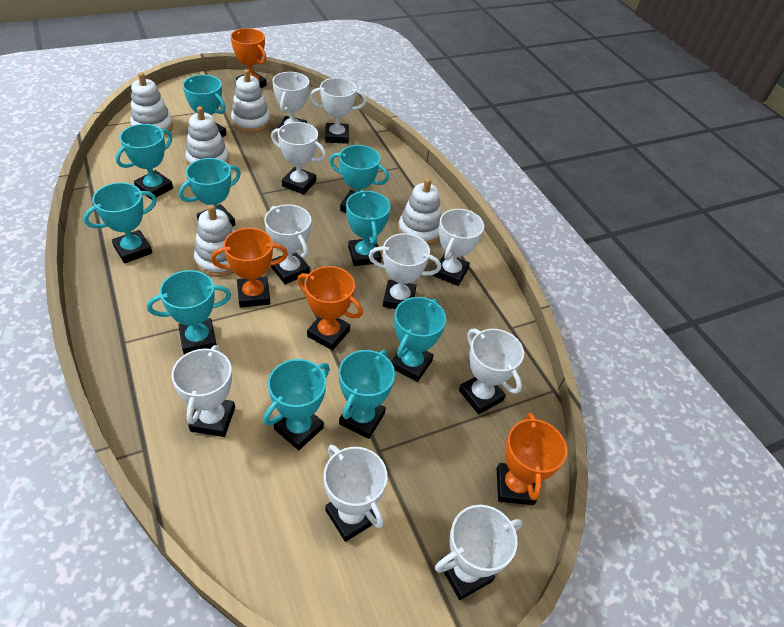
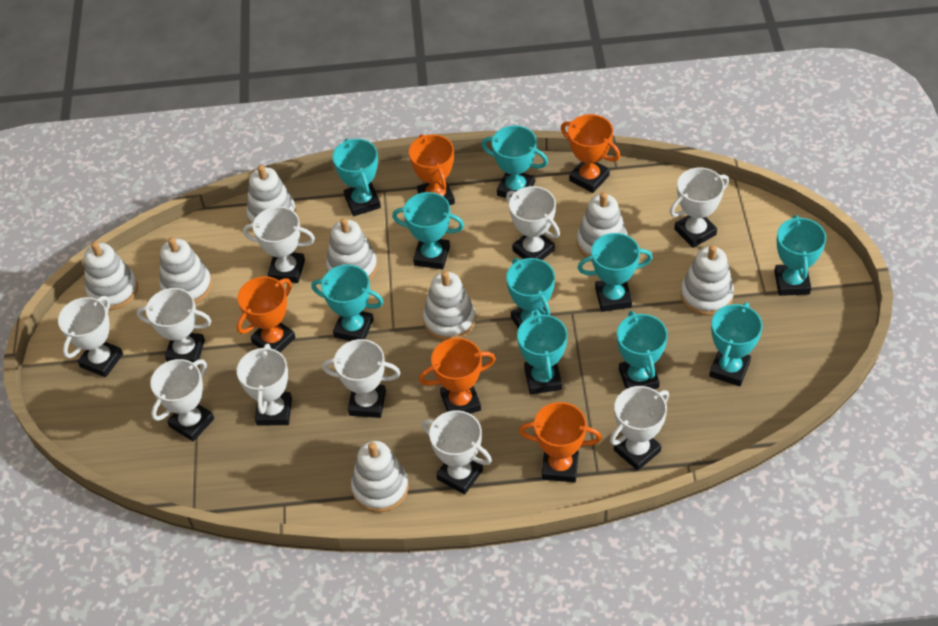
orange trophy: 4 -> 5
white stacking toy: 5 -> 8

